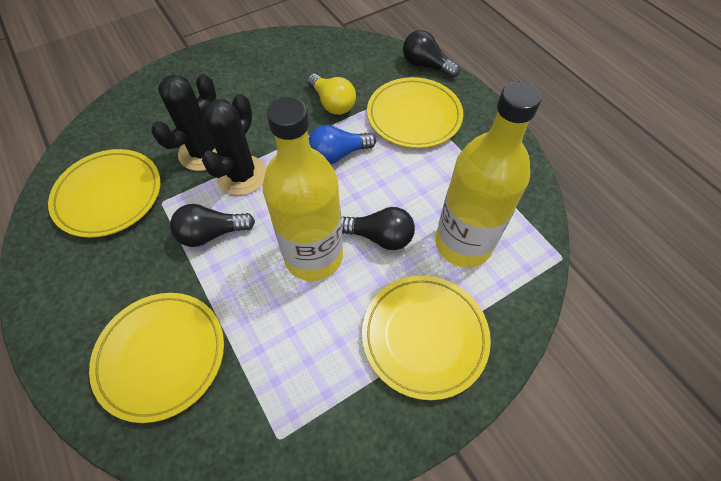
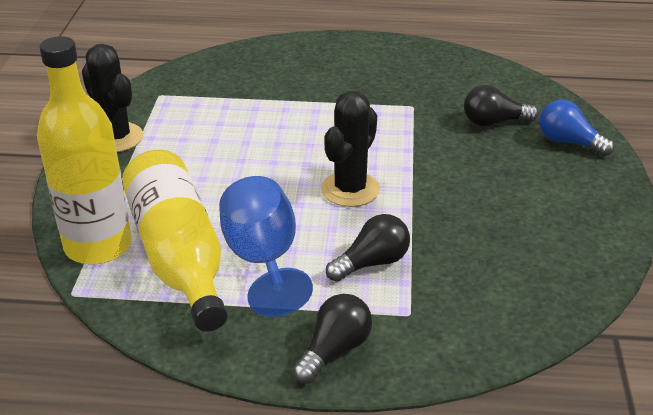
blue goblet: 0 -> 1
yellow light bulb: 1 -> 0
yellow plate: 4 -> 0

